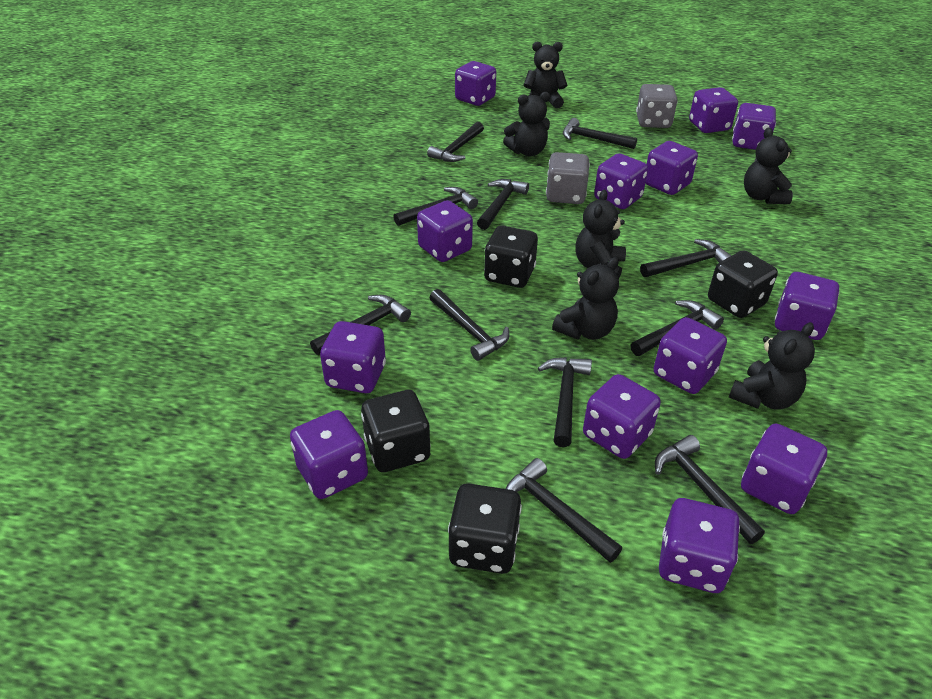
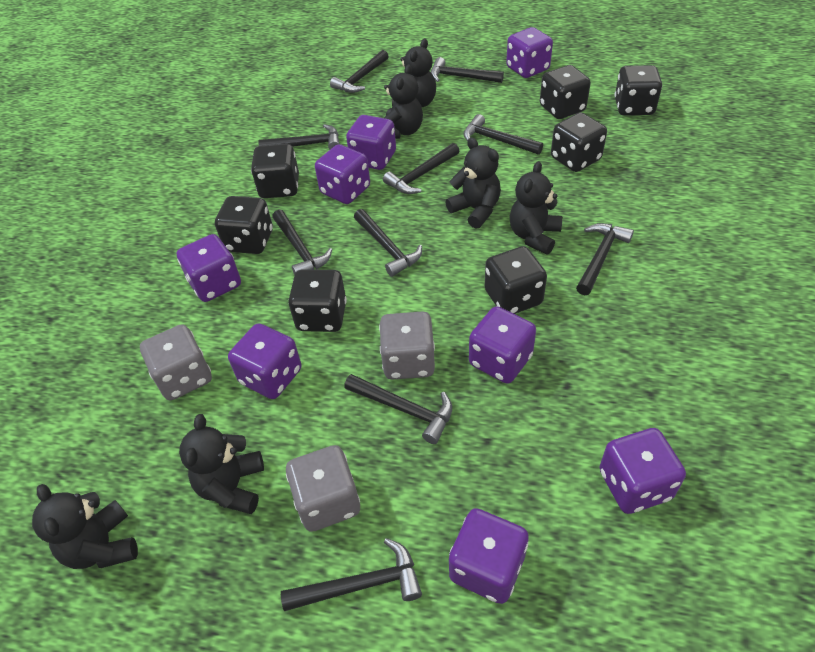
black dice: 4 -> 7
black hammer: 11 -> 10
grey dice: 2 -> 3
purple dice: 13 -> 8

